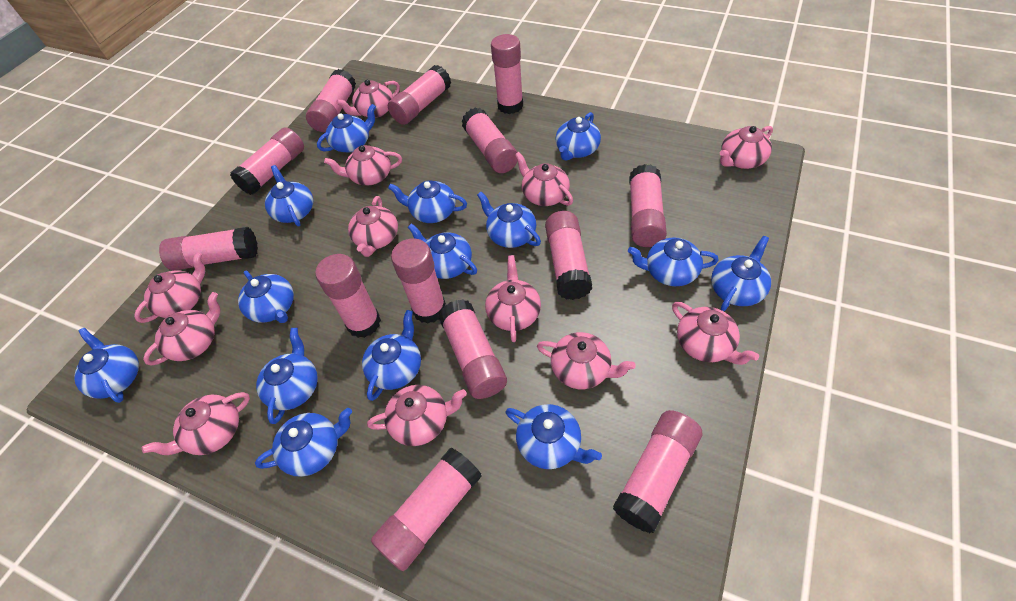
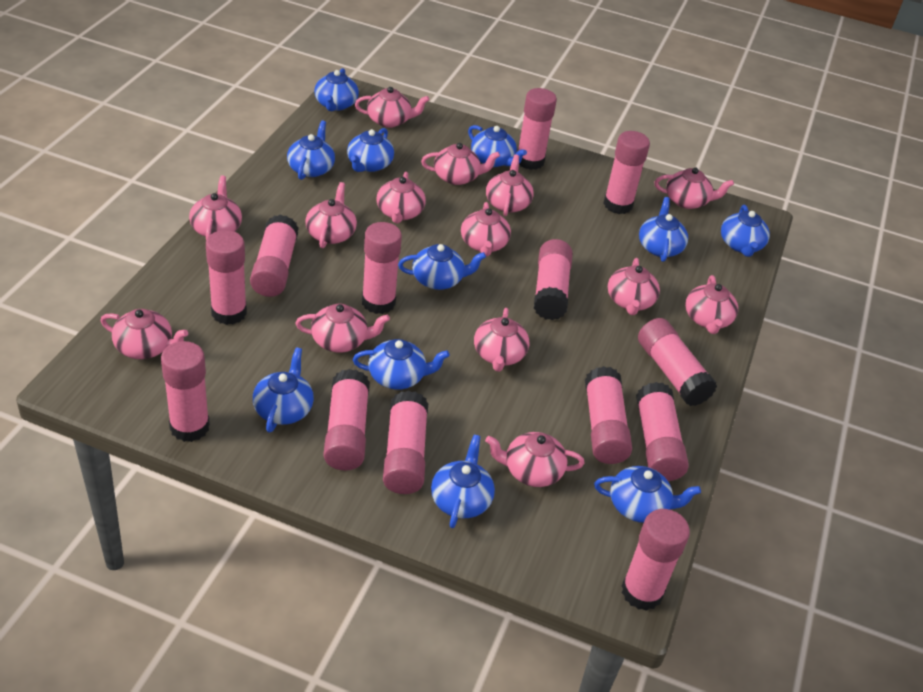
blue teapot: 14 -> 11
pink teapot: 12 -> 14

